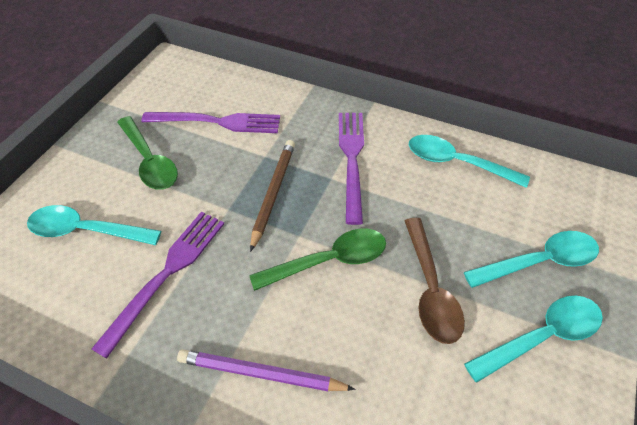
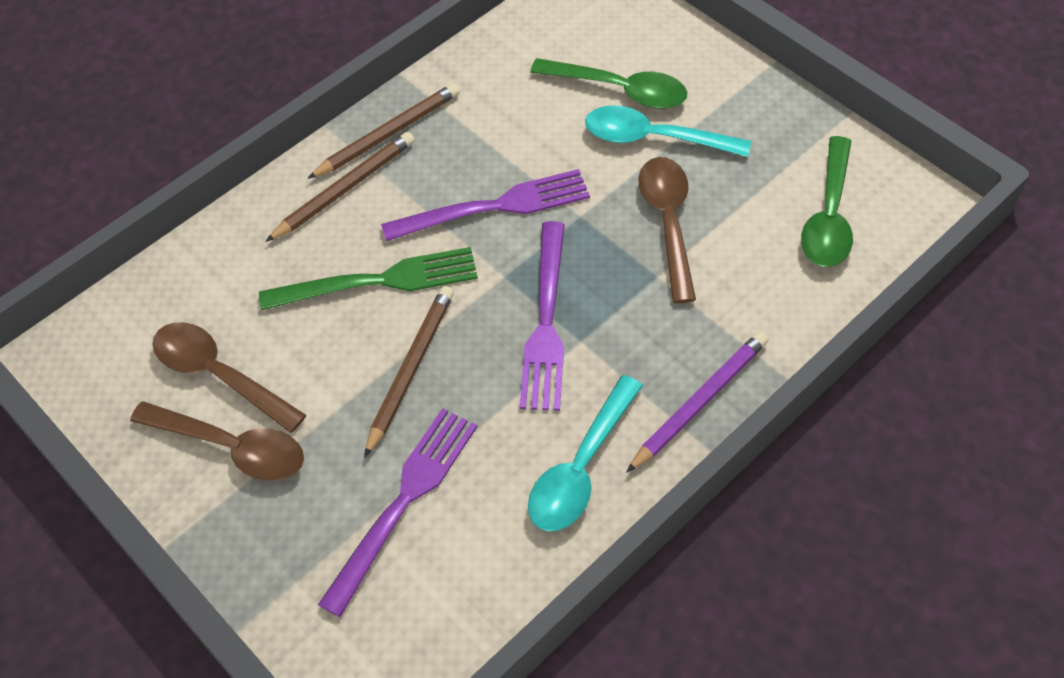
brown pencil: 1 -> 3
brown spoon: 1 -> 3
green fork: 0 -> 1
turquoise spoon: 4 -> 2

